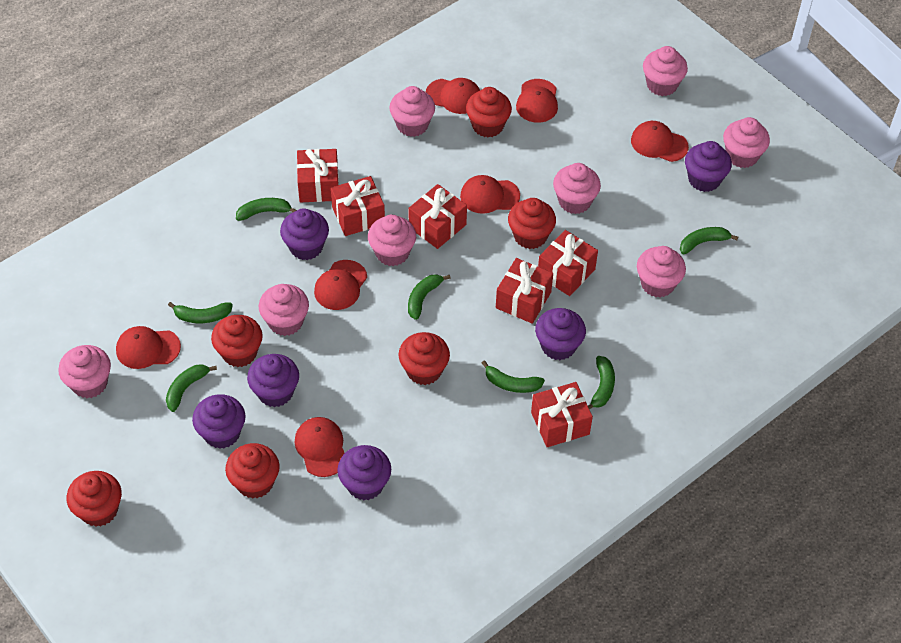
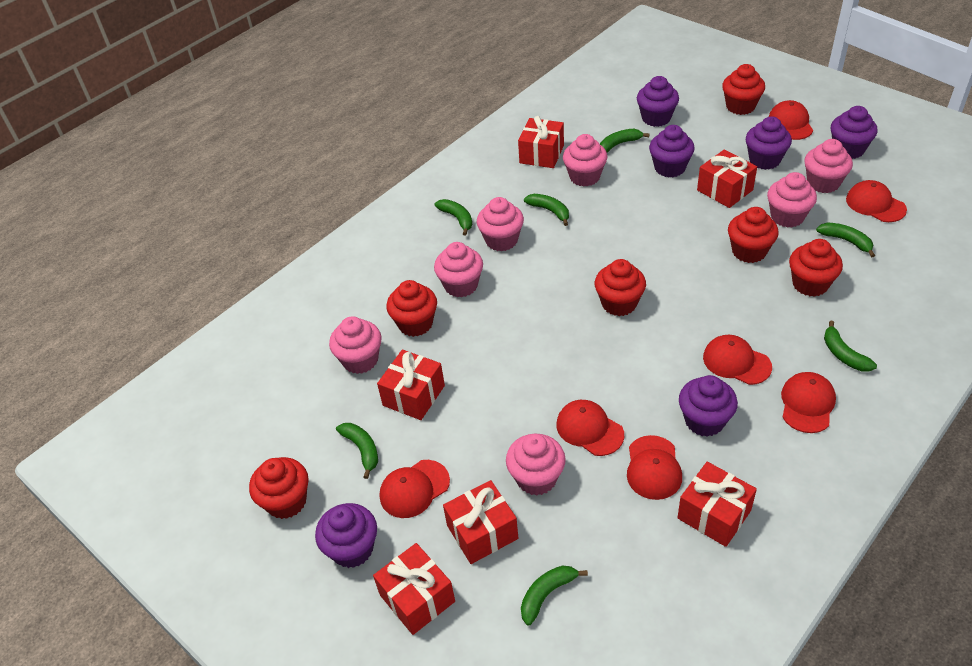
pink cupcake: 8 -> 7

